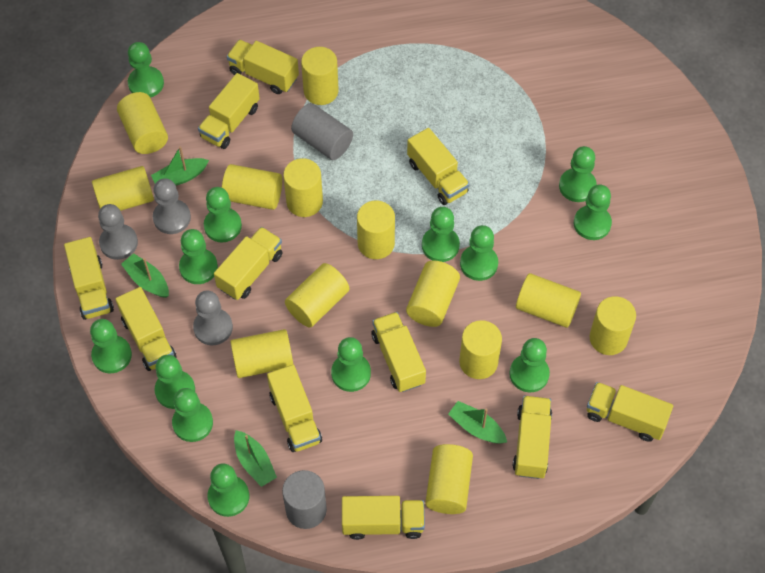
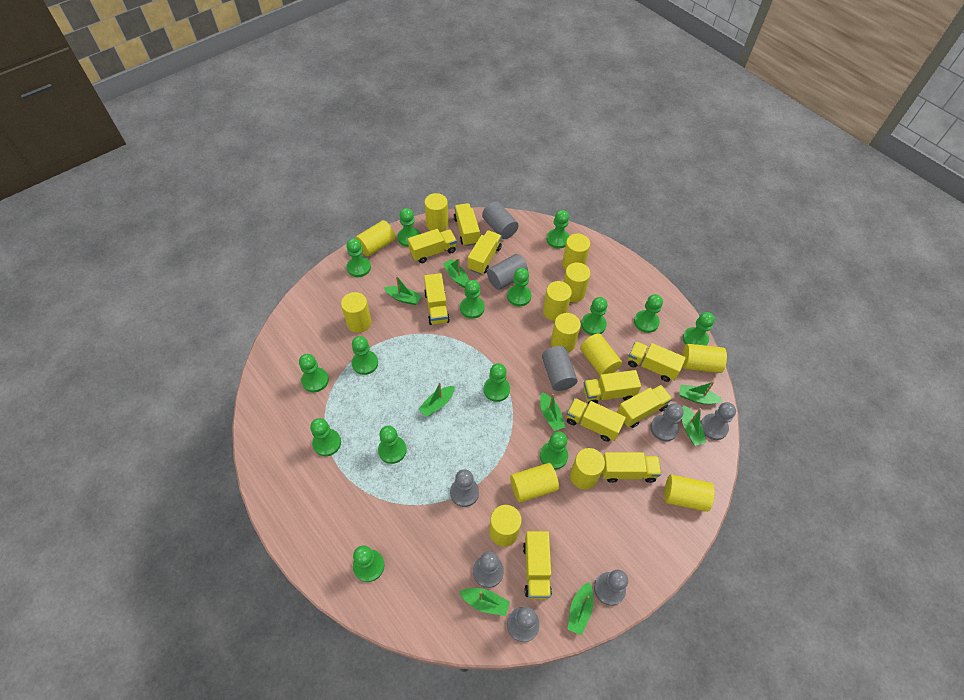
green boat: 4 -> 8
green pawn: 13 -> 15
grey cylinder: 2 -> 3
grey pawn: 3 -> 6
yellow truck: 11 -> 10

